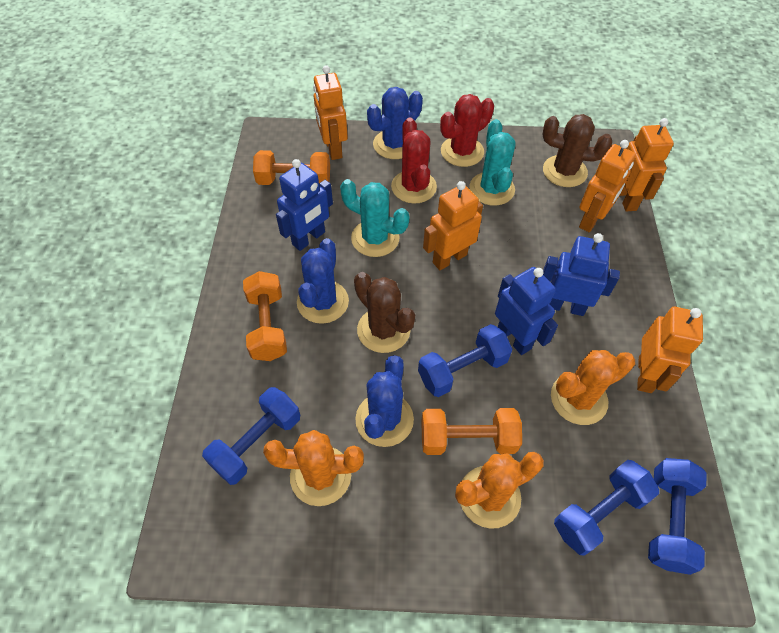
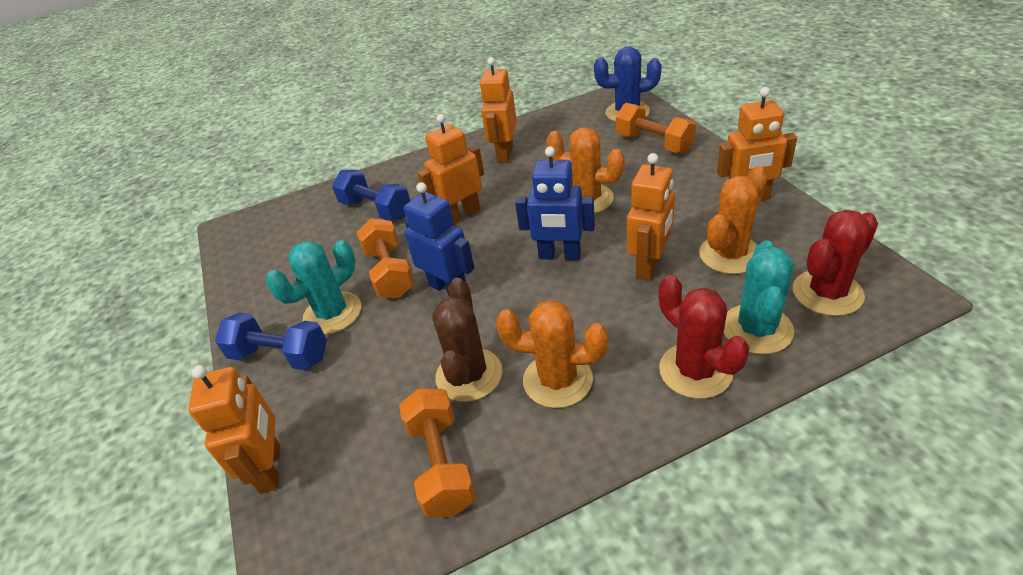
blue cactus: 3 -> 1
blue dumbbell: 4 -> 2
blue robot: 3 -> 2
brown cactus: 2 -> 1

